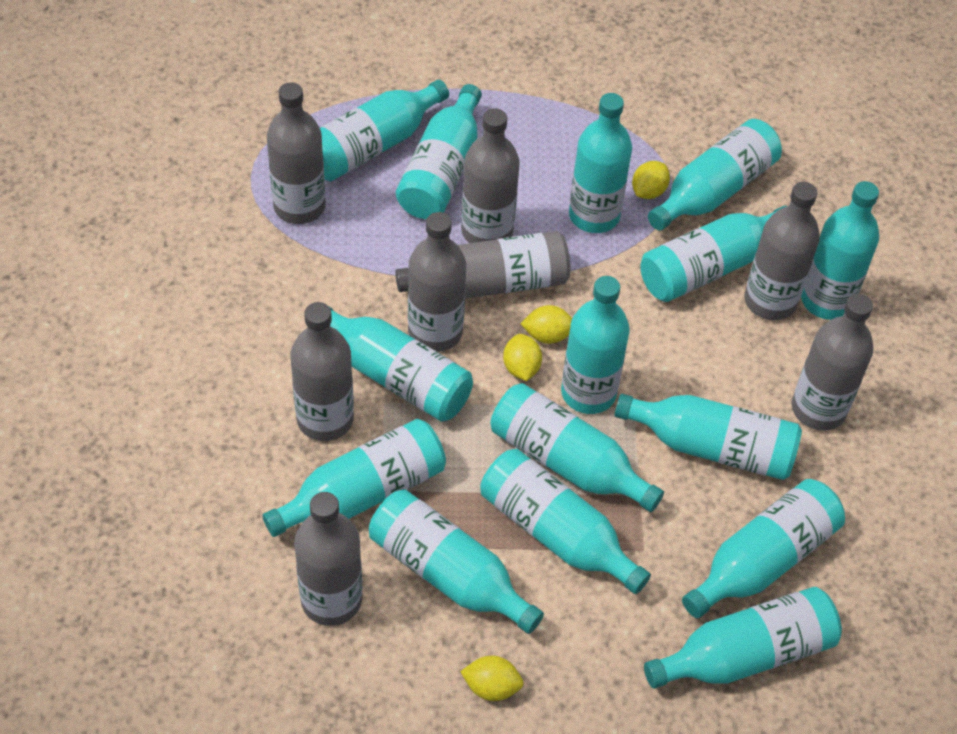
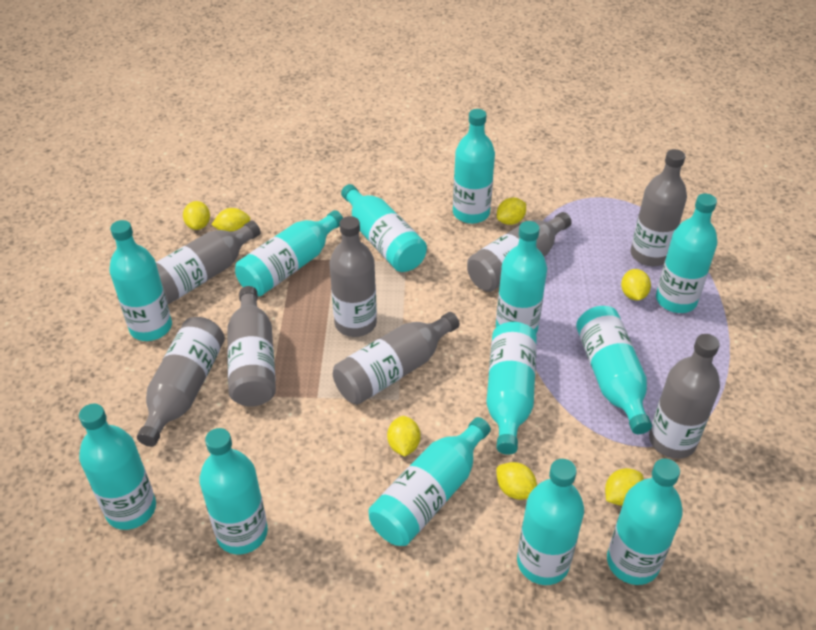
turquoise bottle: 15 -> 13
yellow lemon: 4 -> 7

